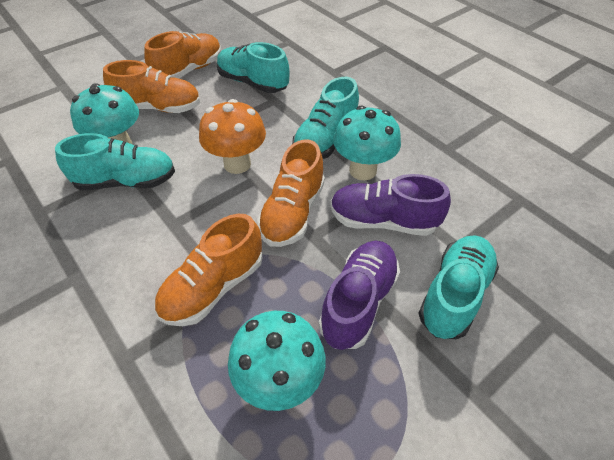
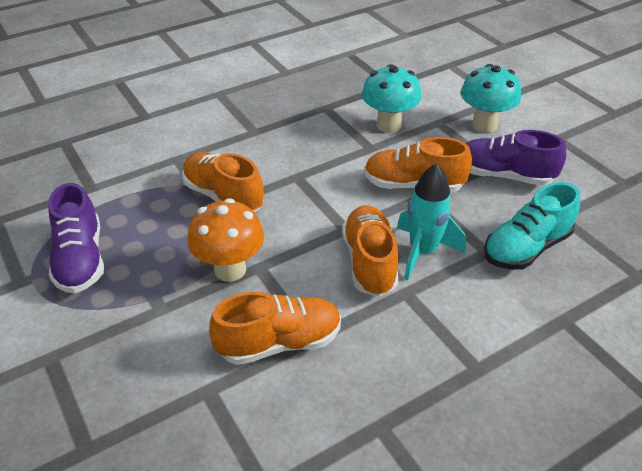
turquoise mushroom: 3 -> 2
turquoise rocket: 0 -> 1
turquoise shoe: 4 -> 1

